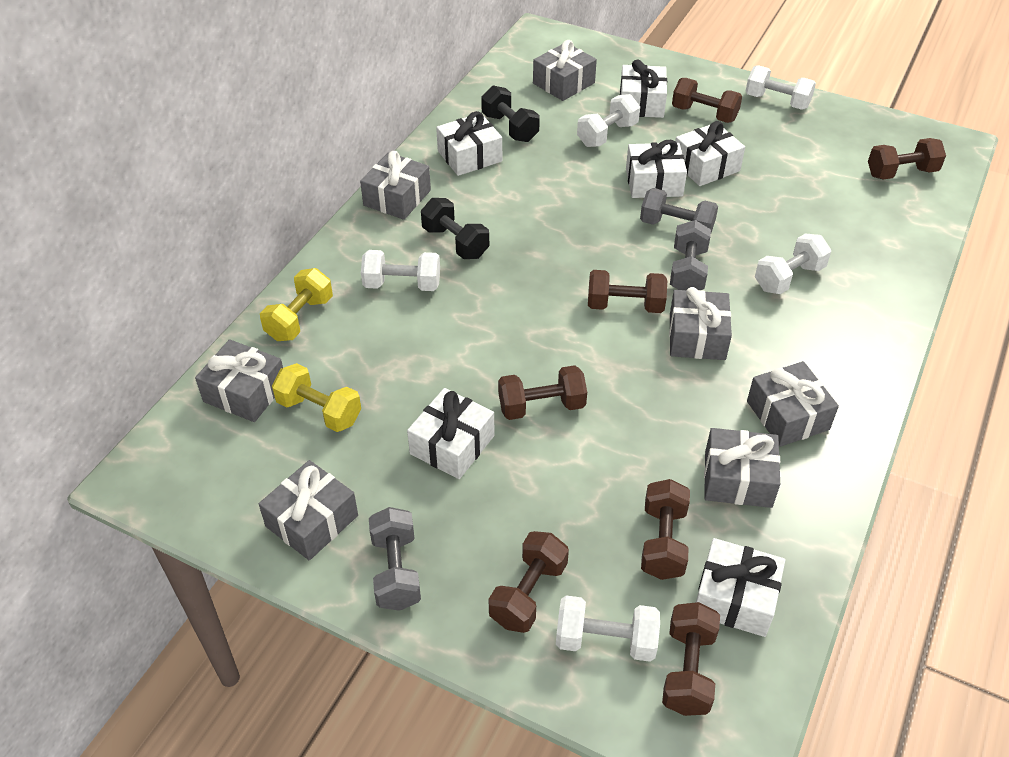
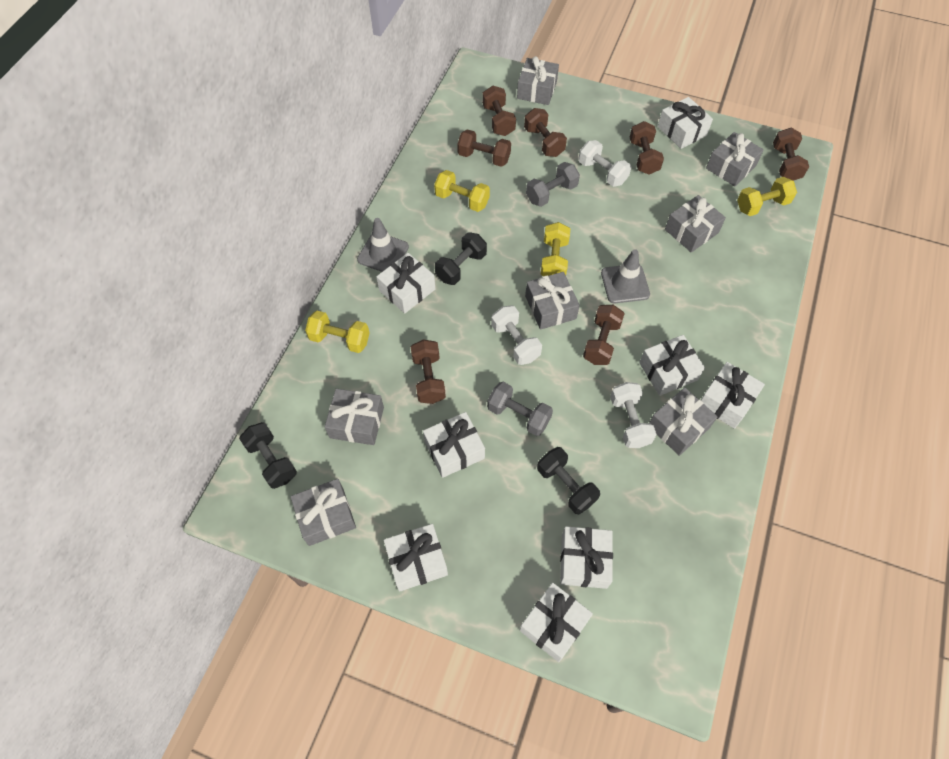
black dumbbell: 2 -> 3
grey dumbbell: 3 -> 2
grey traffic cone: 0 -> 2
white dumbbell: 5 -> 3
white gift: 6 -> 8
yellow dumbbell: 2 -> 4

